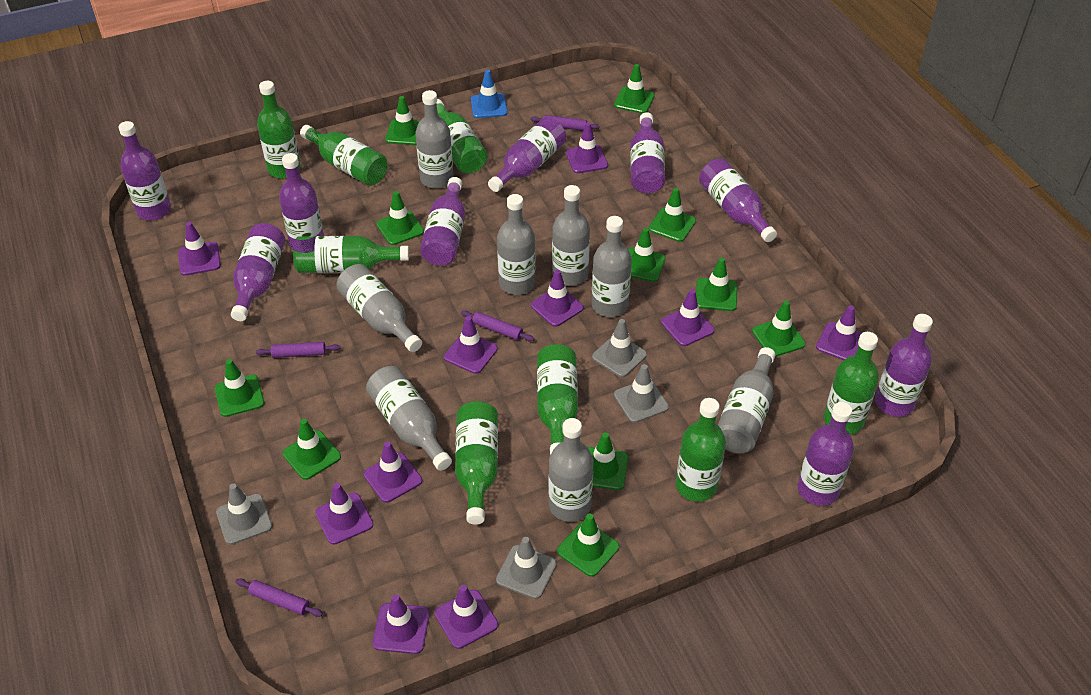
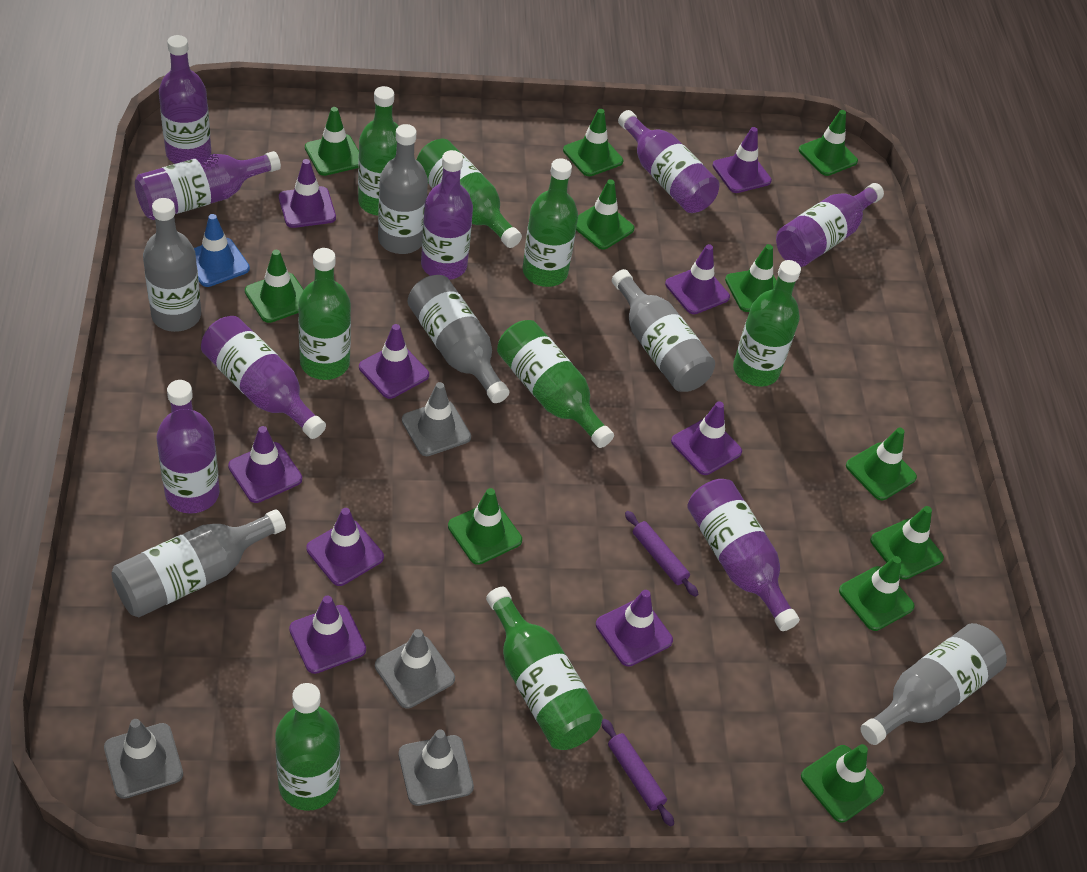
grey bottle: 8 -> 6
purple bottle: 9 -> 8
purple rolling pin: 4 -> 2
purple traffic cone: 10 -> 9

